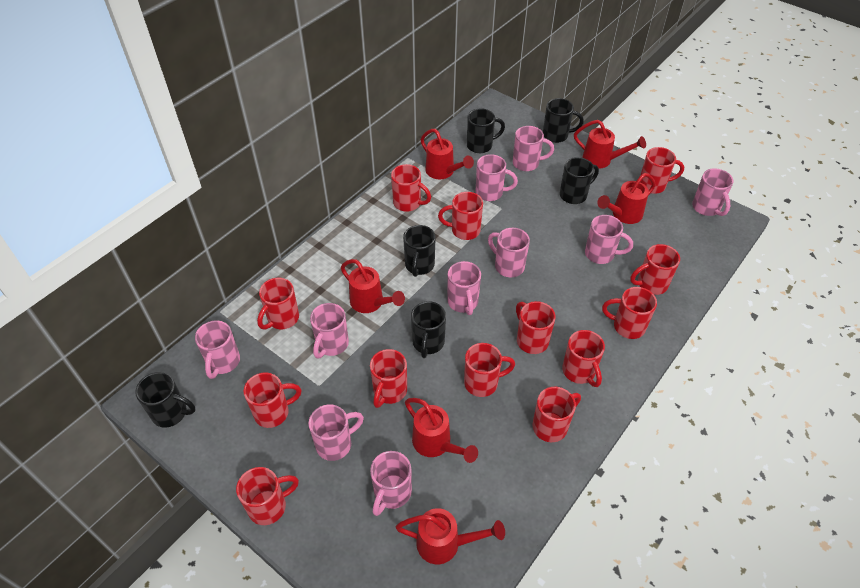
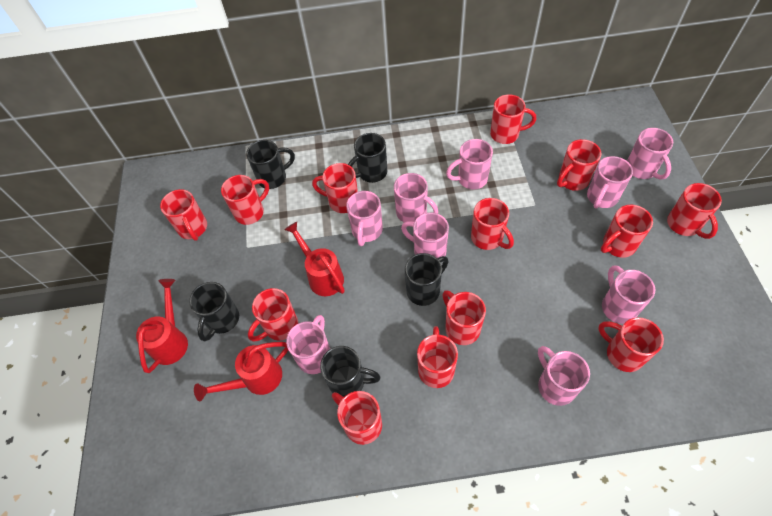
black mug: 6 -> 5
pink mug: 10 -> 9
red watering can: 6 -> 3

